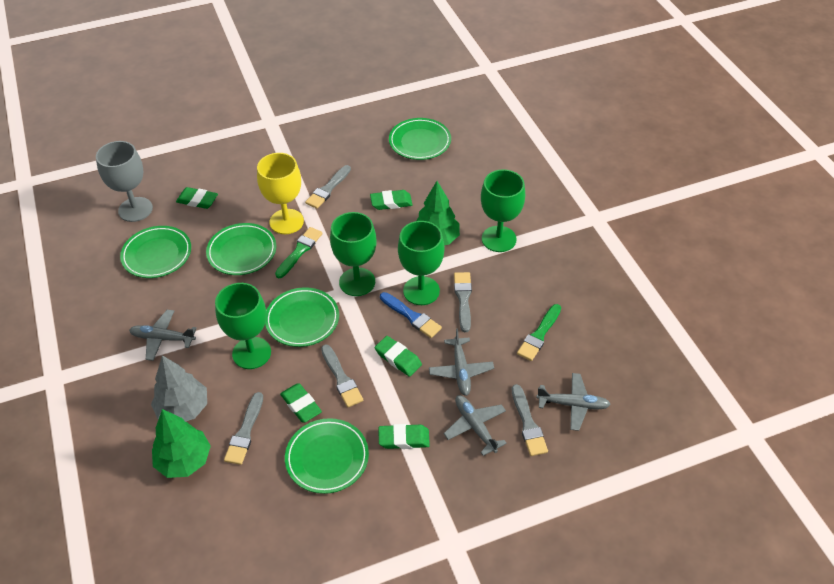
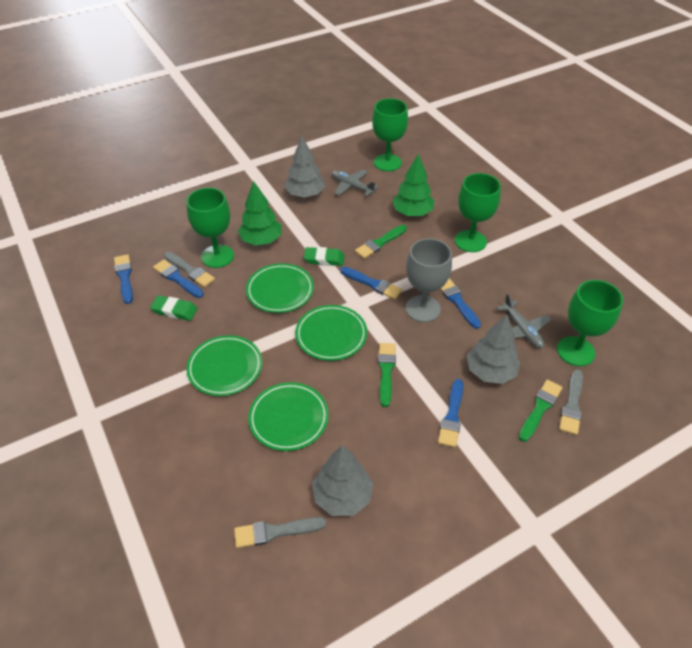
blue brush: 1 -> 5
green brush: 2 -> 3
green eraser: 5 -> 2
green plate: 5 -> 4
grey brush: 5 -> 3
grey plane: 4 -> 2
grey tree: 1 -> 3
yellow goblet: 1 -> 0

